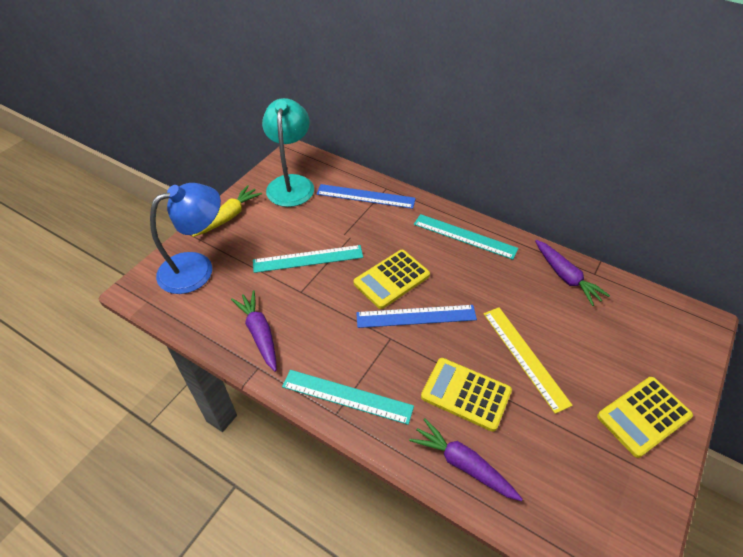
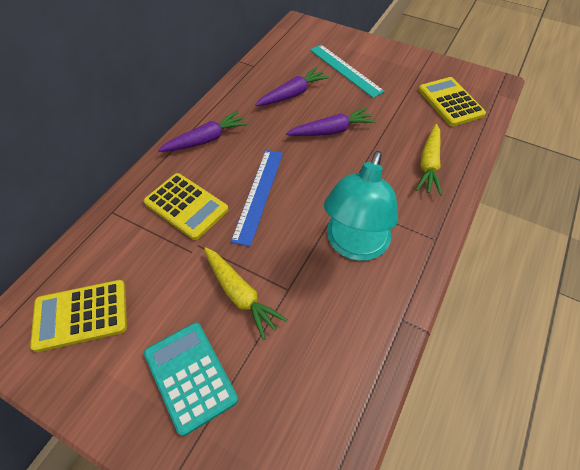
blue lamp: 1 -> 0
blue ruler: 2 -> 1
turquoise calculator: 0 -> 1
turquoise ruler: 3 -> 1
yellow carrot: 1 -> 2
yellow ruler: 1 -> 0

